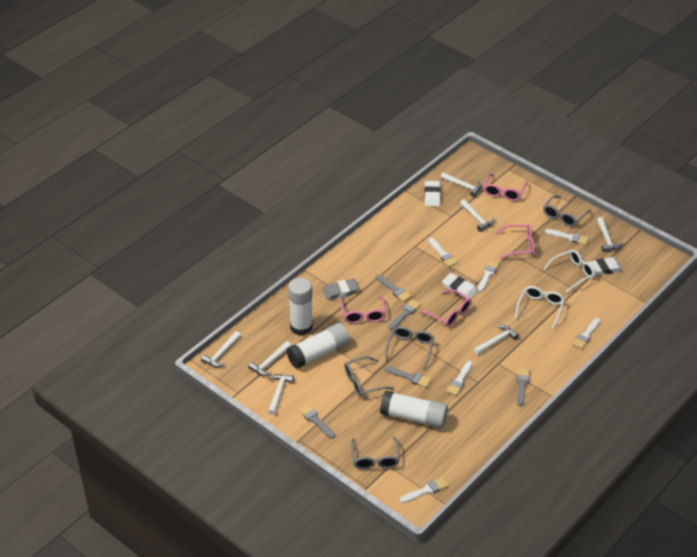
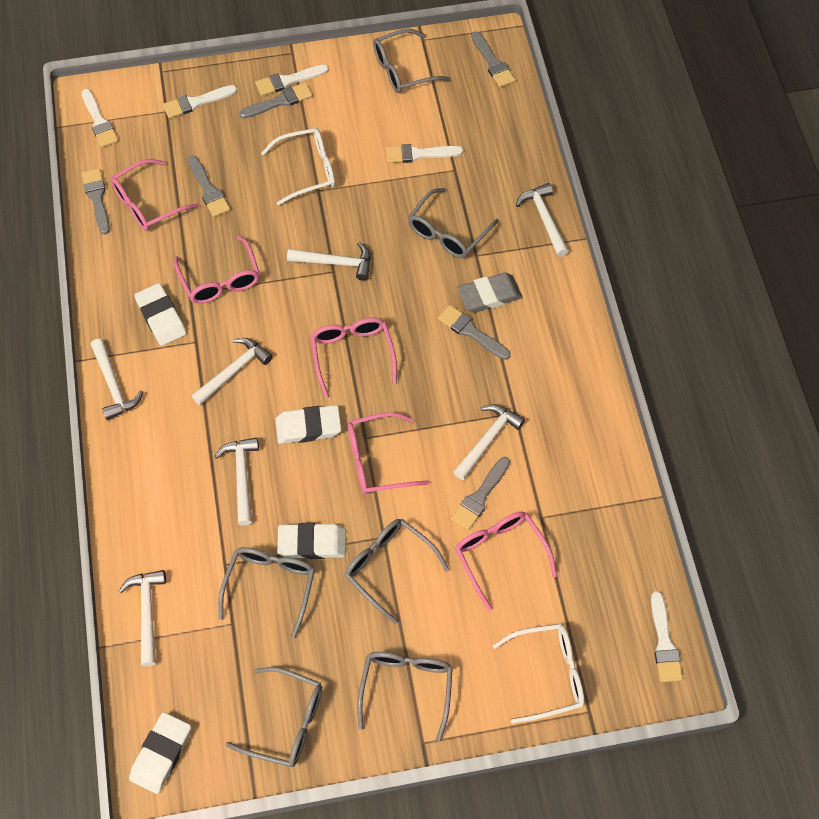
grey brush: 5 -> 6
grey glasses: 4 -> 6
pink glasses: 4 -> 5
white brush: 6 -> 5
white eraser: 3 -> 4
white glue stick: 3 -> 0

